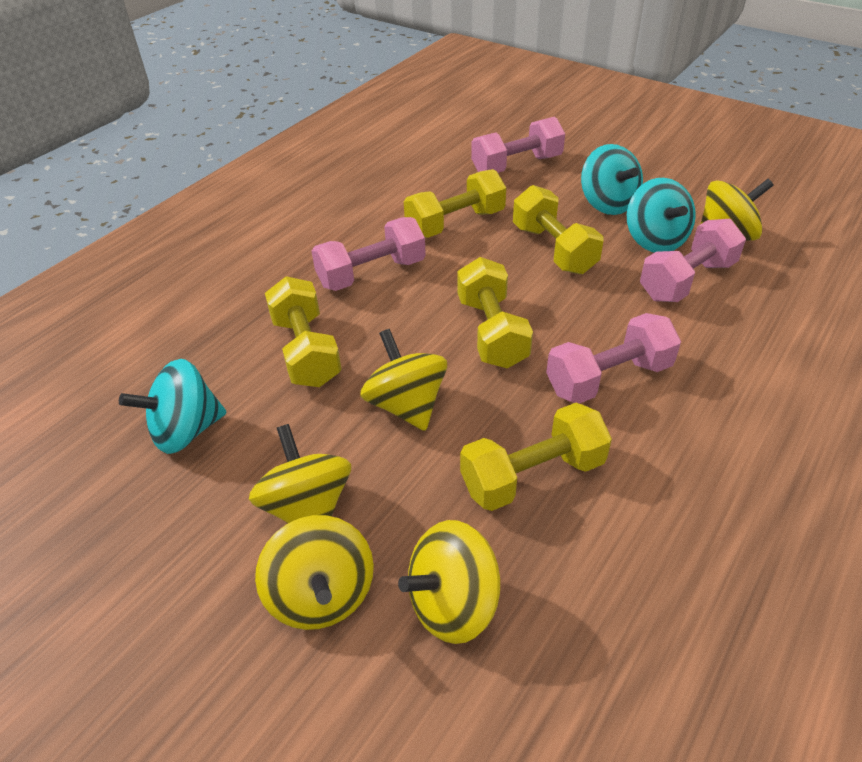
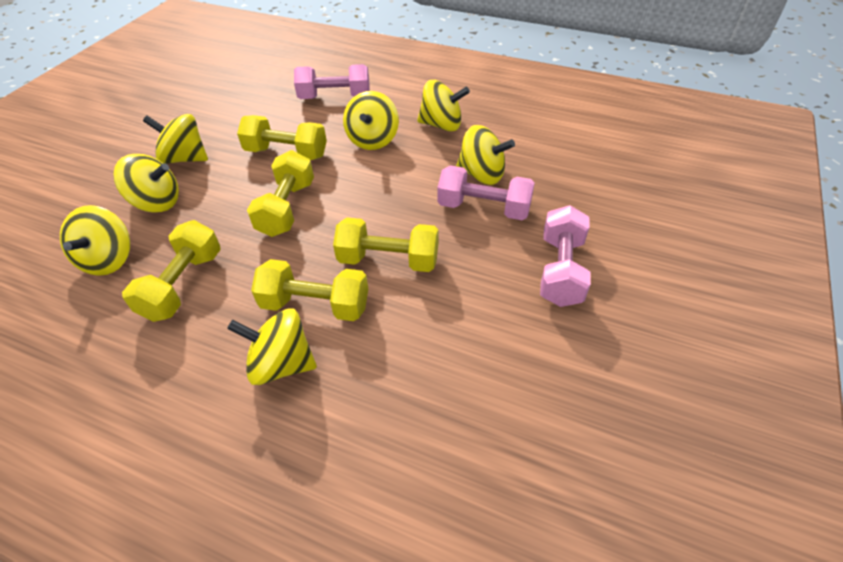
pink dumbbell: 4 -> 3
turquoise spinning top: 3 -> 0
yellow spinning top: 5 -> 7

